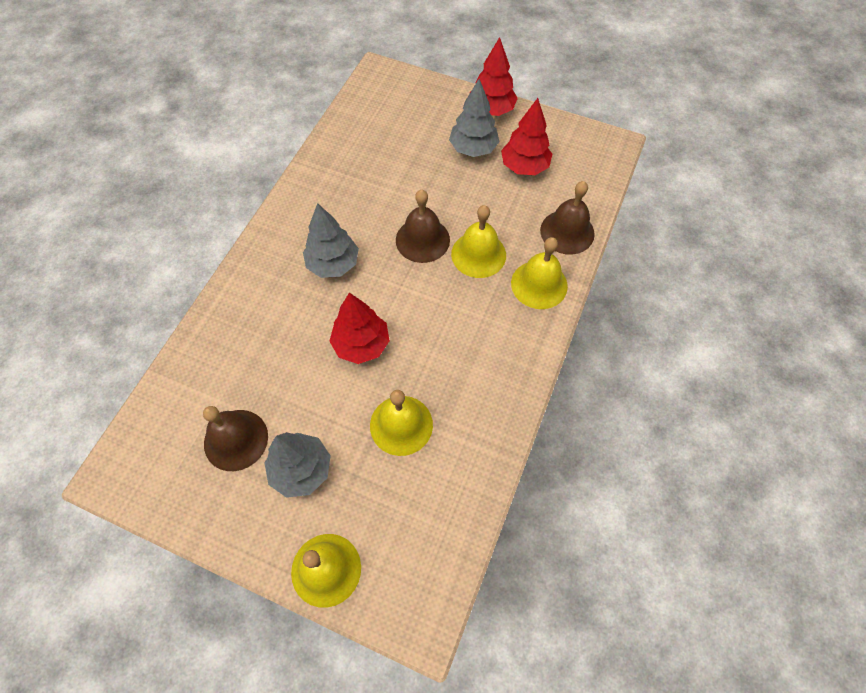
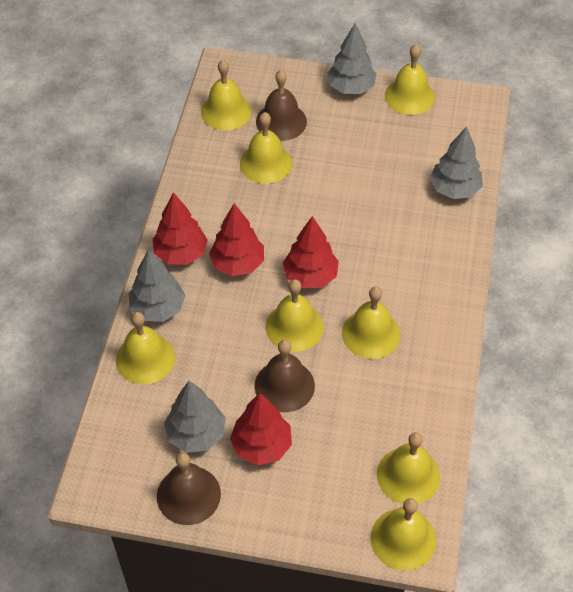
grey tree: 3 -> 4
red tree: 3 -> 4
yellow bell: 4 -> 8

